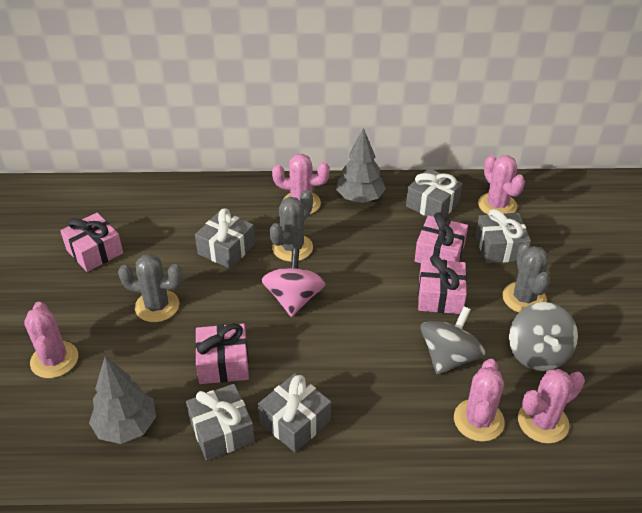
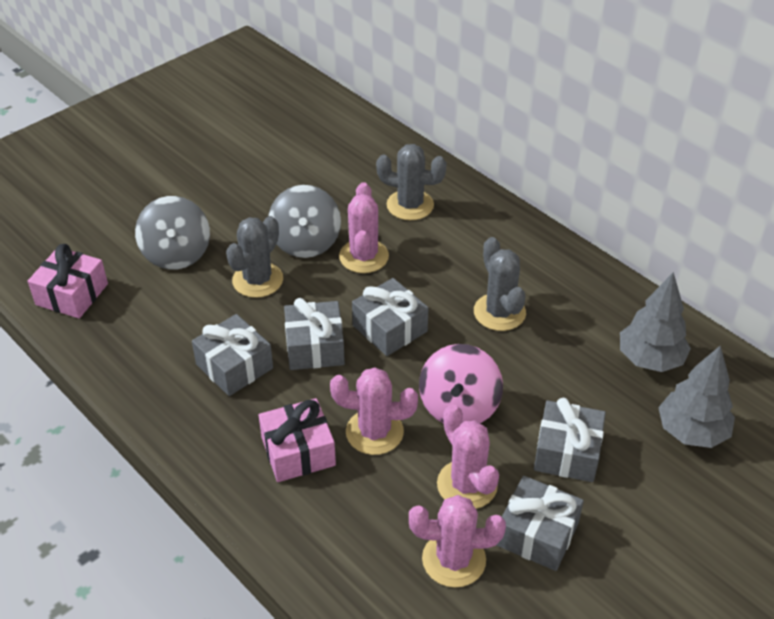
pink cactus: 5 -> 4
pink gift: 4 -> 2

